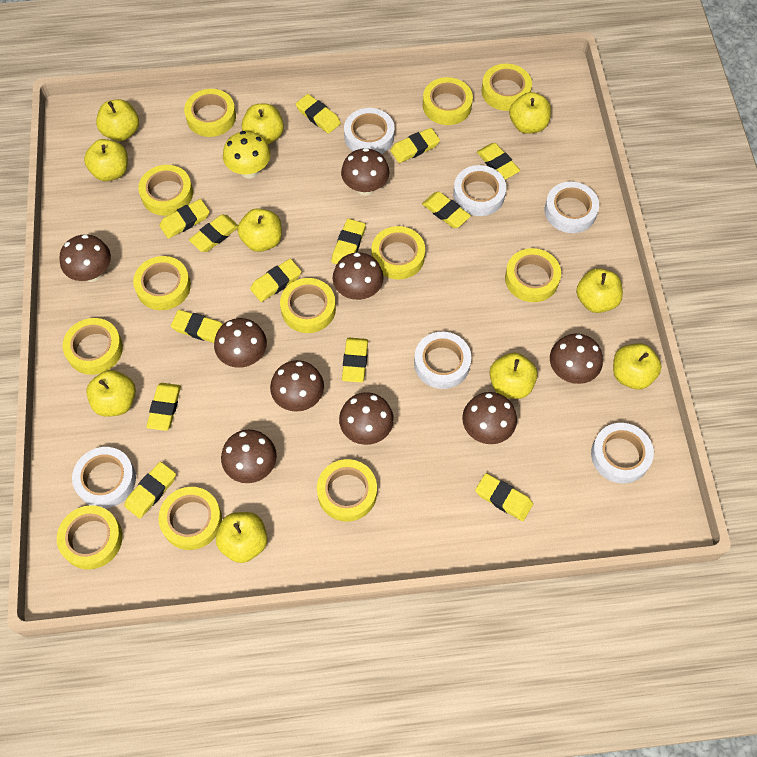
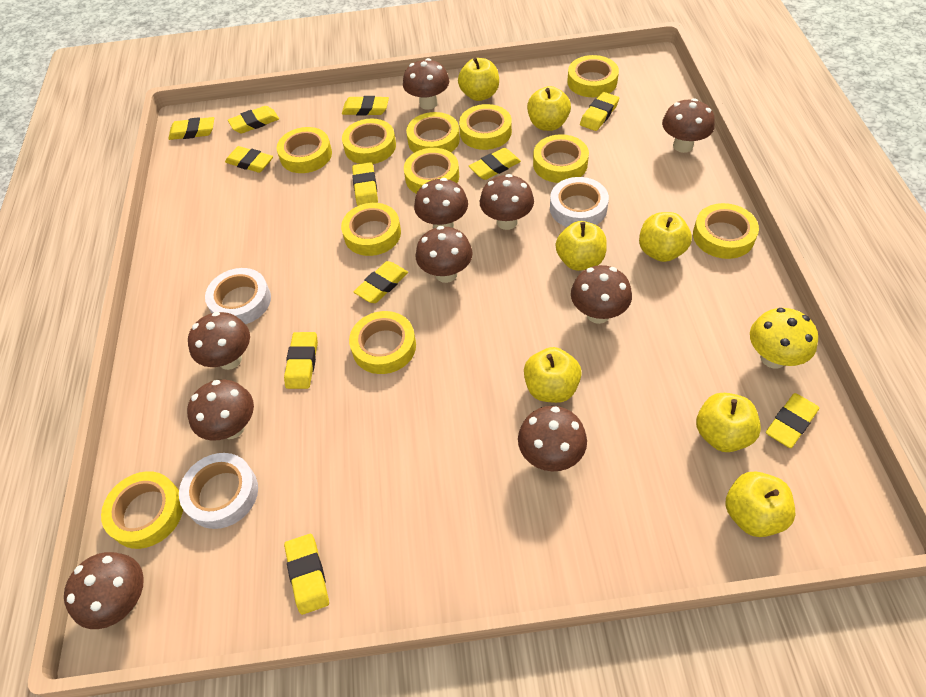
brown mushroom: 9 -> 10
white tape: 6 -> 3
yellow apple: 10 -> 7
yellow eraser: 13 -> 11
yellow tape: 12 -> 11

